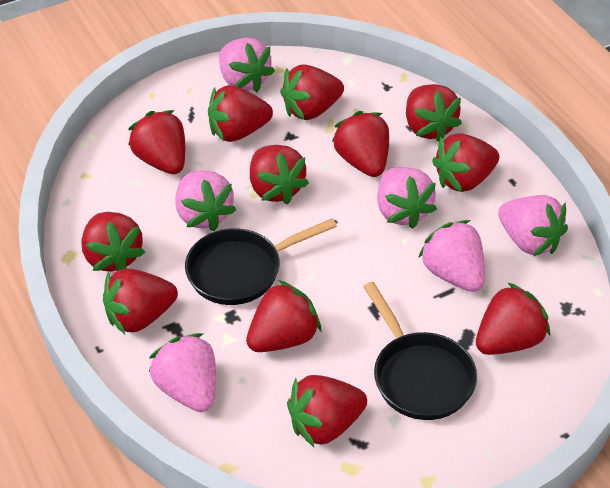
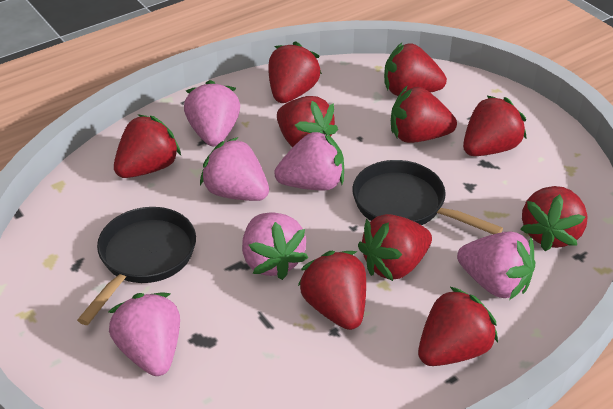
red strawberry: 12 -> 10

